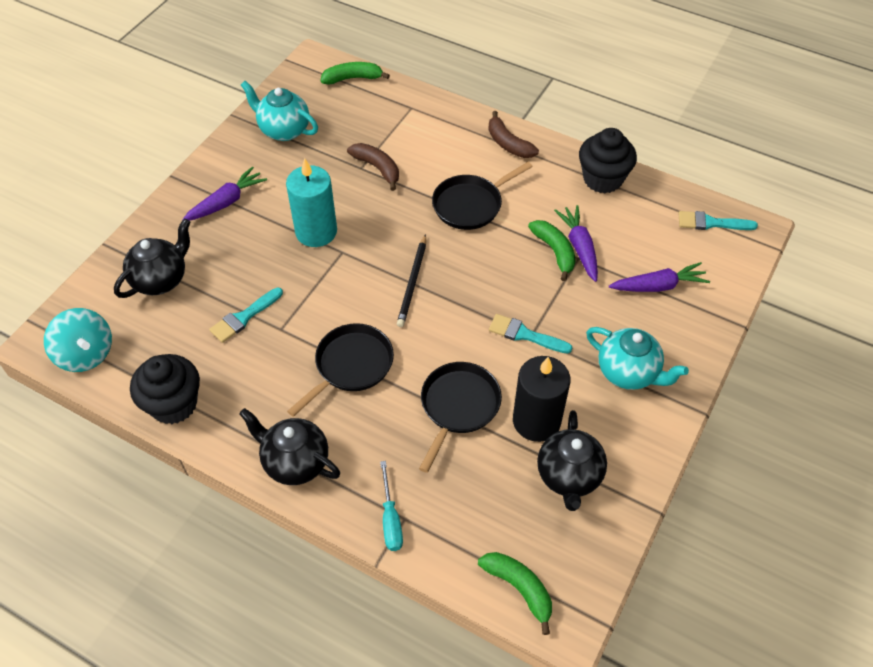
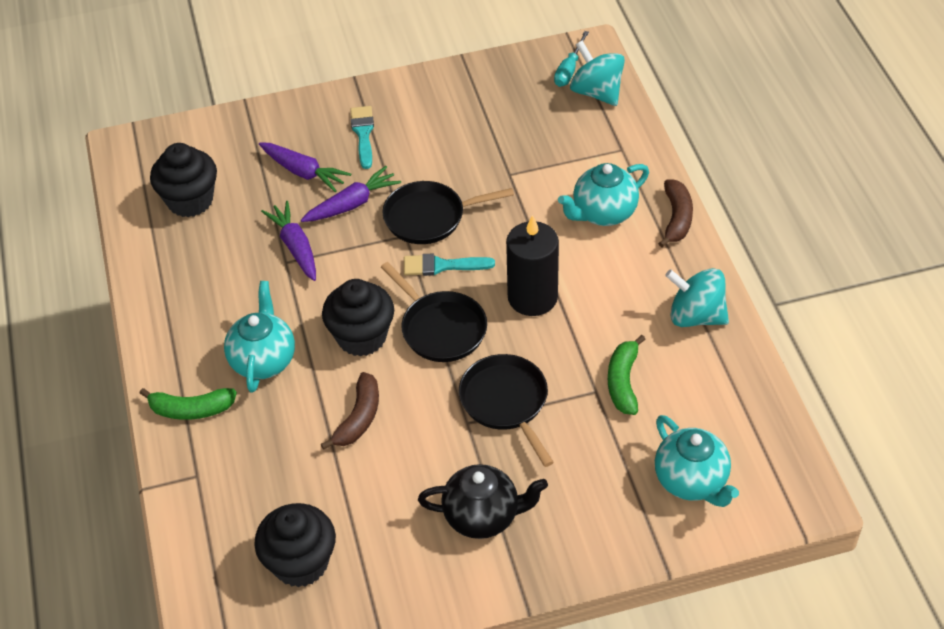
black cupcake: 2 -> 3
black pencil: 1 -> 0
black teapot: 3 -> 1
green banana: 3 -> 2
turquoise brush: 3 -> 2
turquoise candle: 1 -> 0
turquoise spinning top: 1 -> 2
turquoise teapot: 2 -> 3

